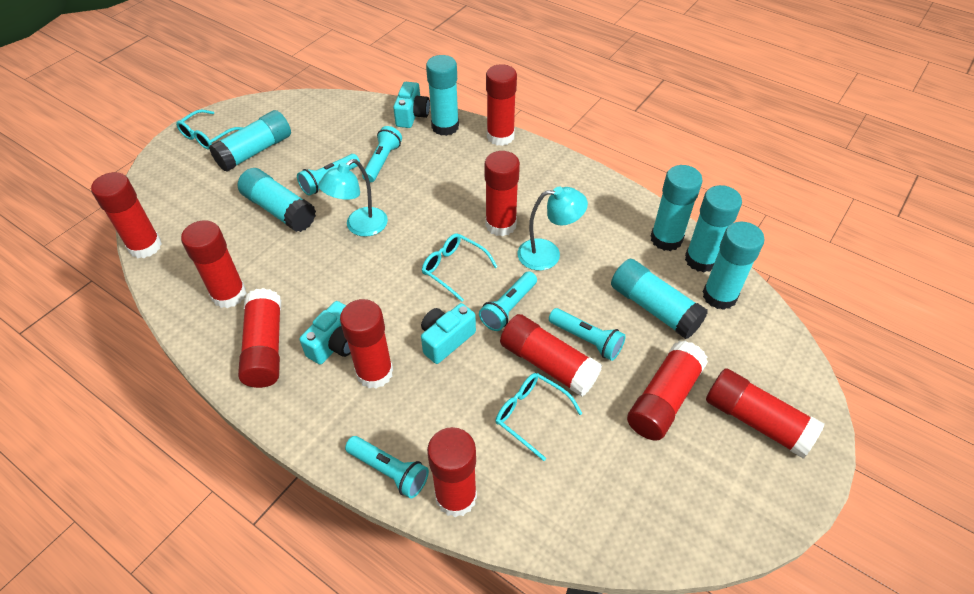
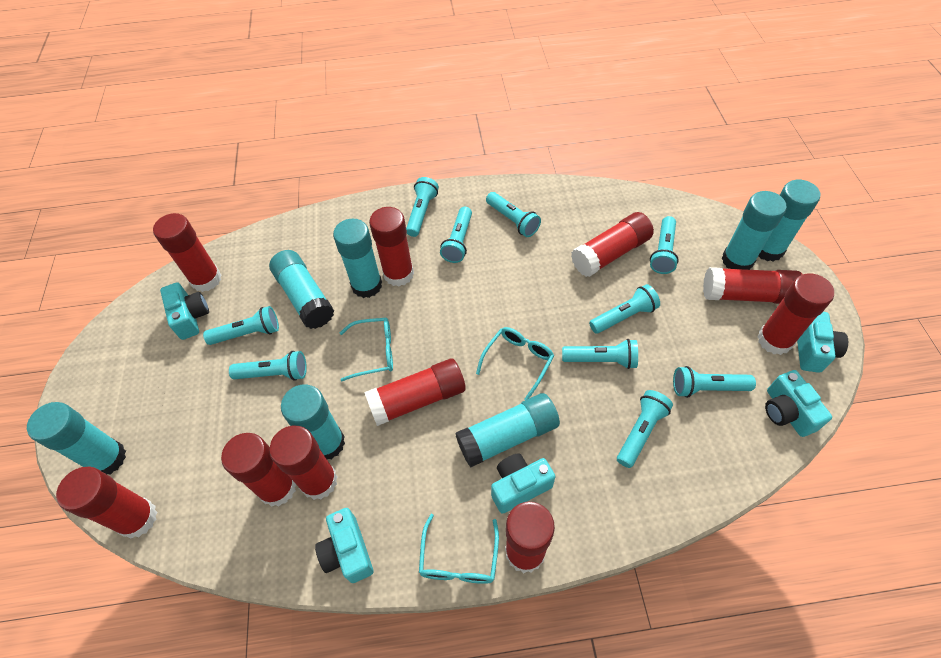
turquoise camera: 3 -> 5
turquoise flashlight: 5 -> 10
turquoise lamp: 2 -> 0

